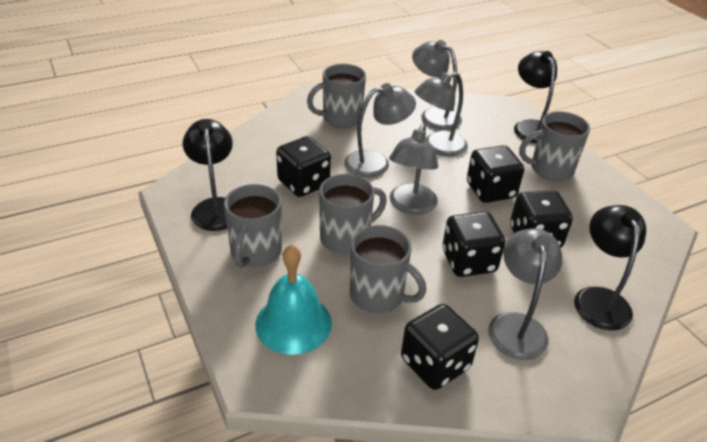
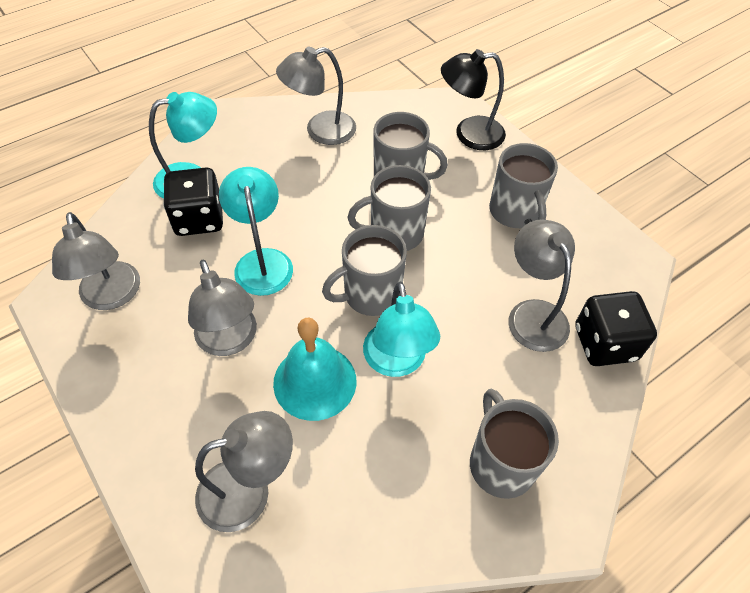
black dice: 5 -> 2
black lamp: 3 -> 1
turquoise lamp: 0 -> 3

